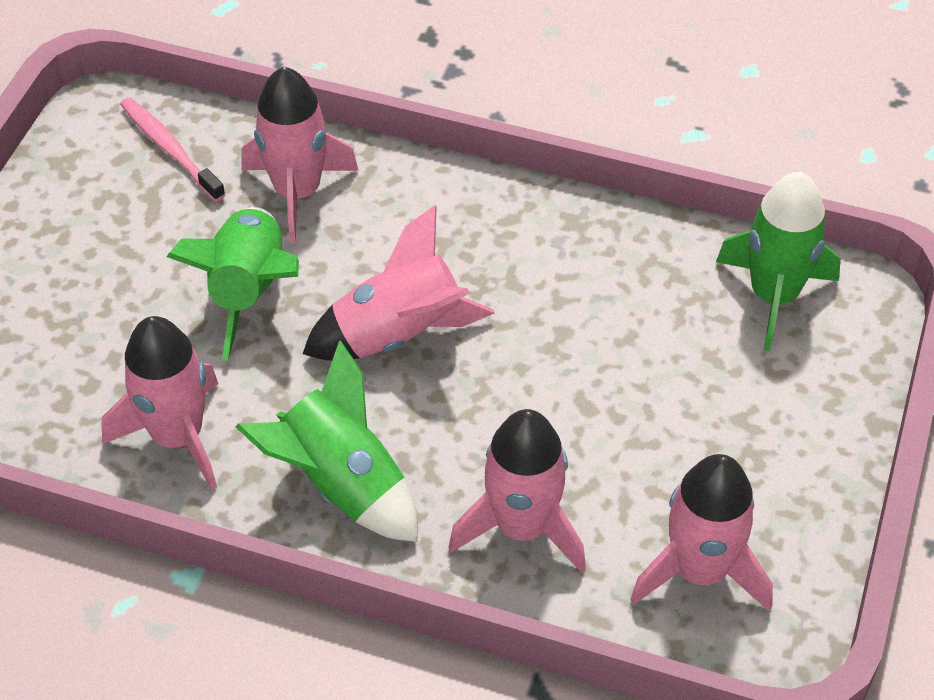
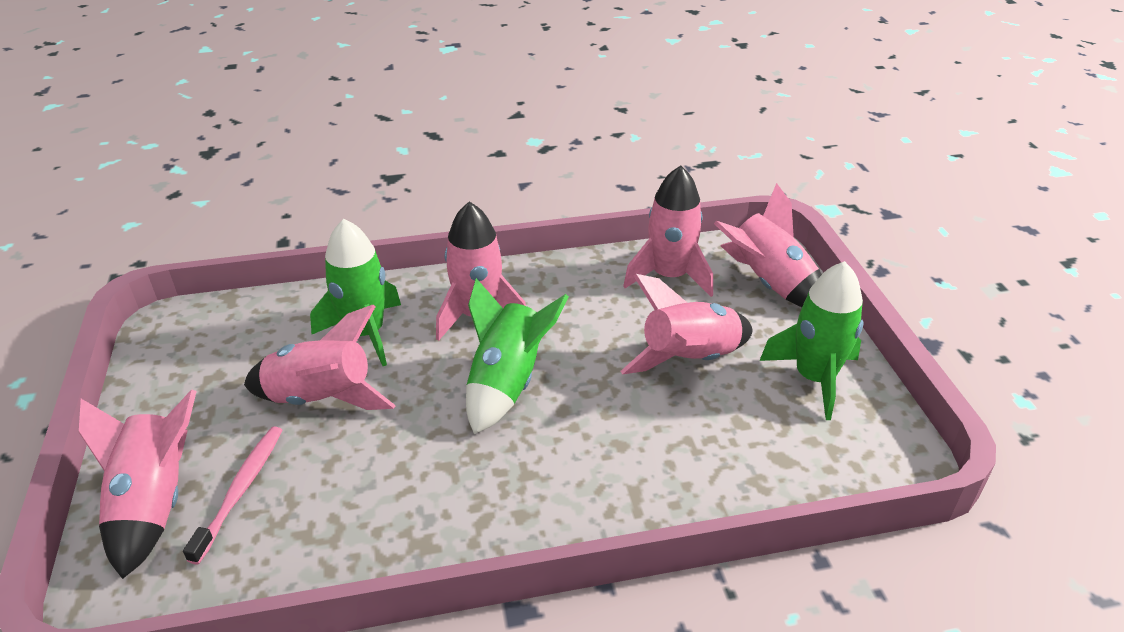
pink rocket: 5 -> 6

